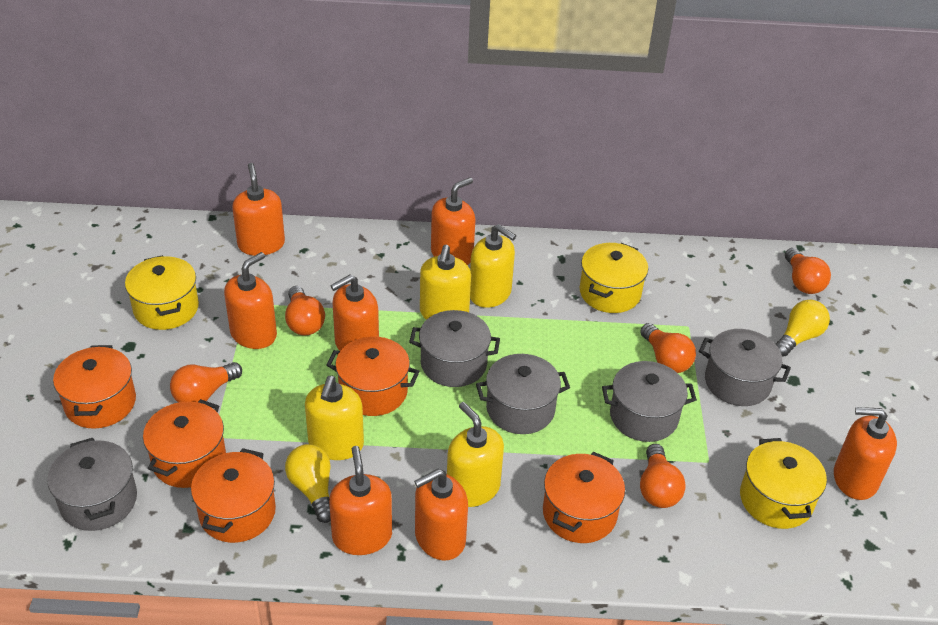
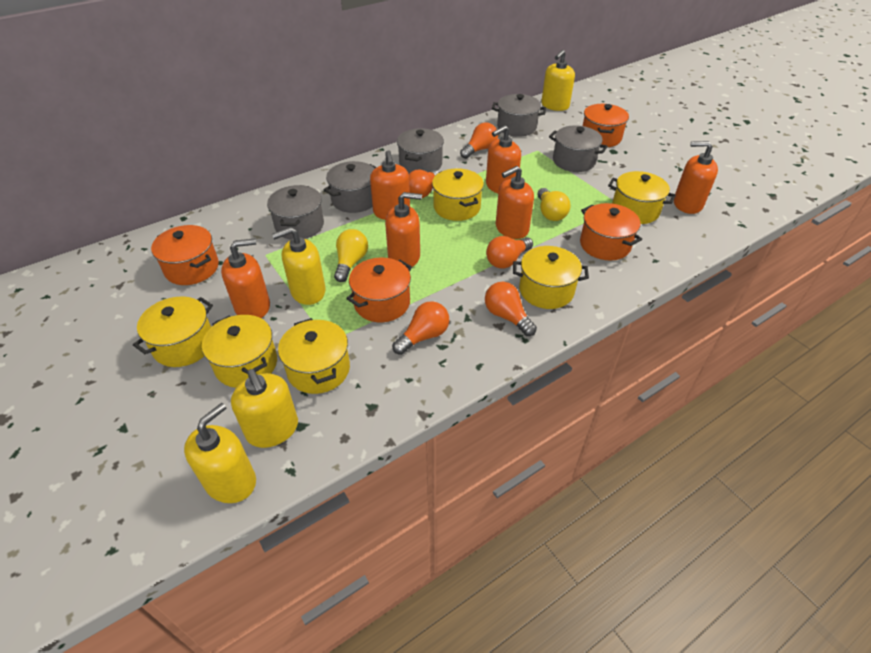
orange pot: 5 -> 4
orange soap dispenser: 7 -> 6
yellow pot: 3 -> 6

